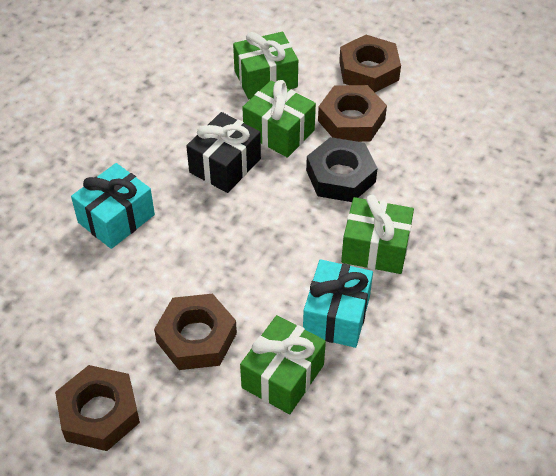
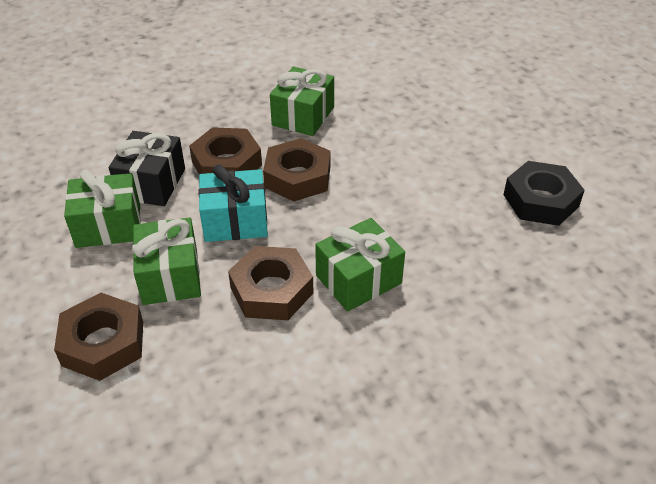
turquoise gift: 2 -> 1

